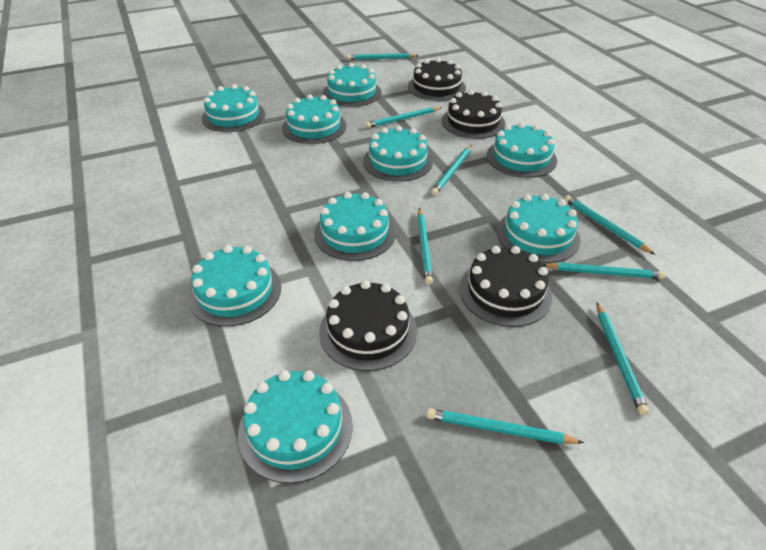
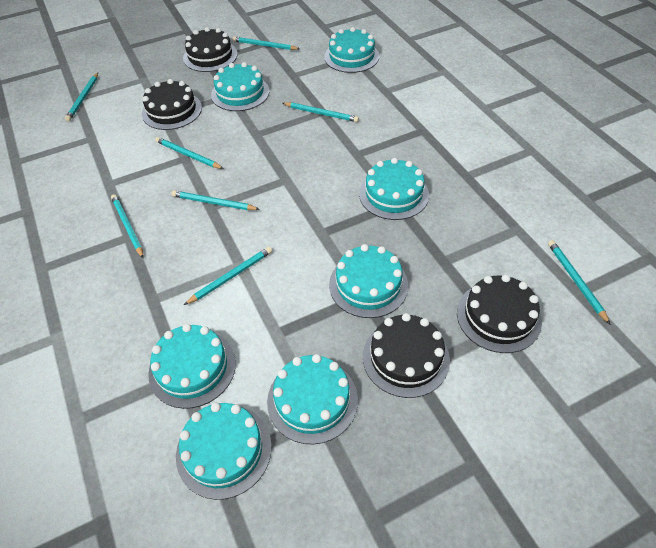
turquoise cake: 9 -> 7

